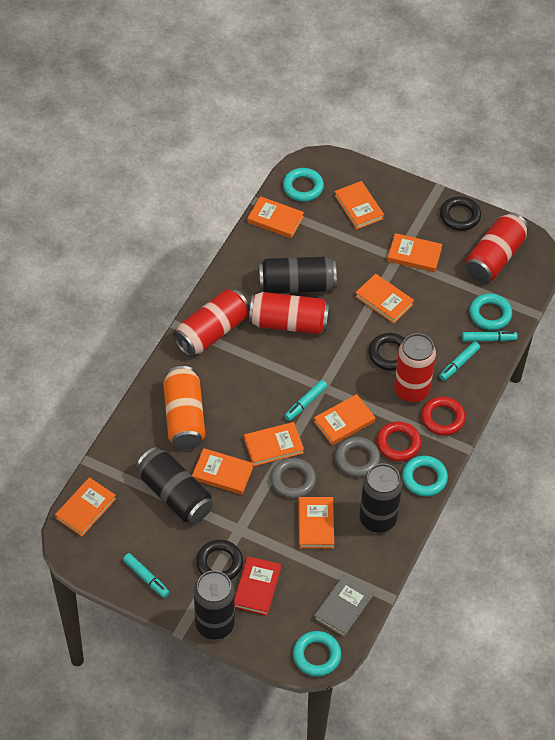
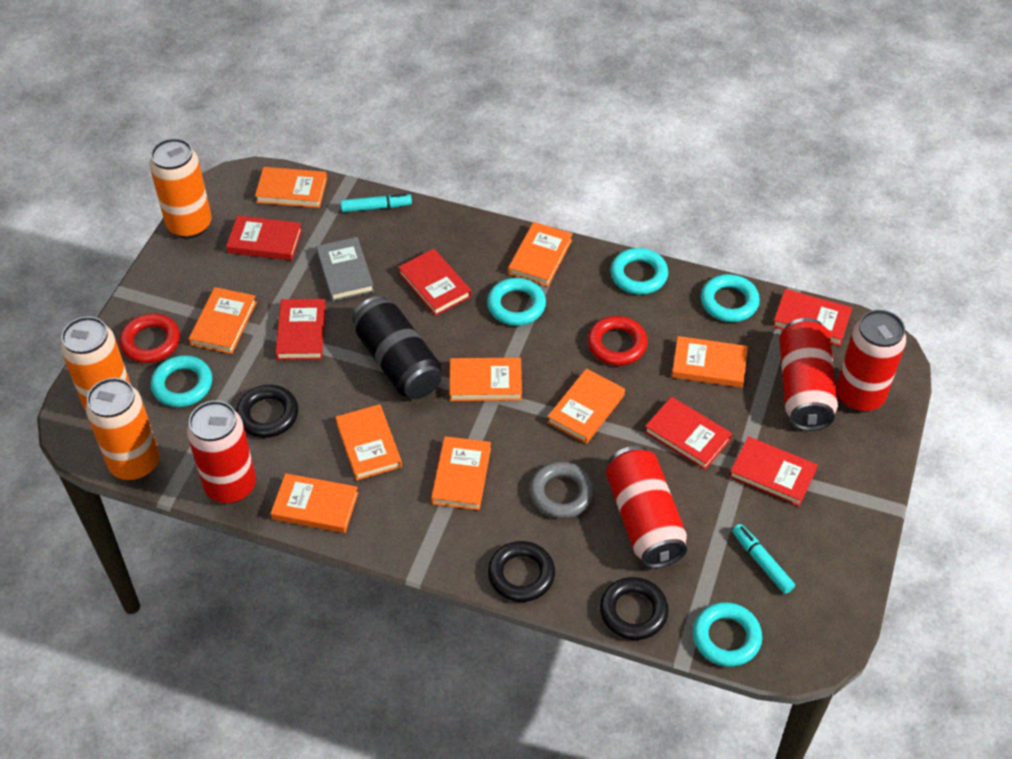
black can: 4 -> 1
grey ring: 2 -> 1
orange can: 1 -> 3
red book: 1 -> 6
turquoise marker: 4 -> 2
turquoise ring: 4 -> 5

